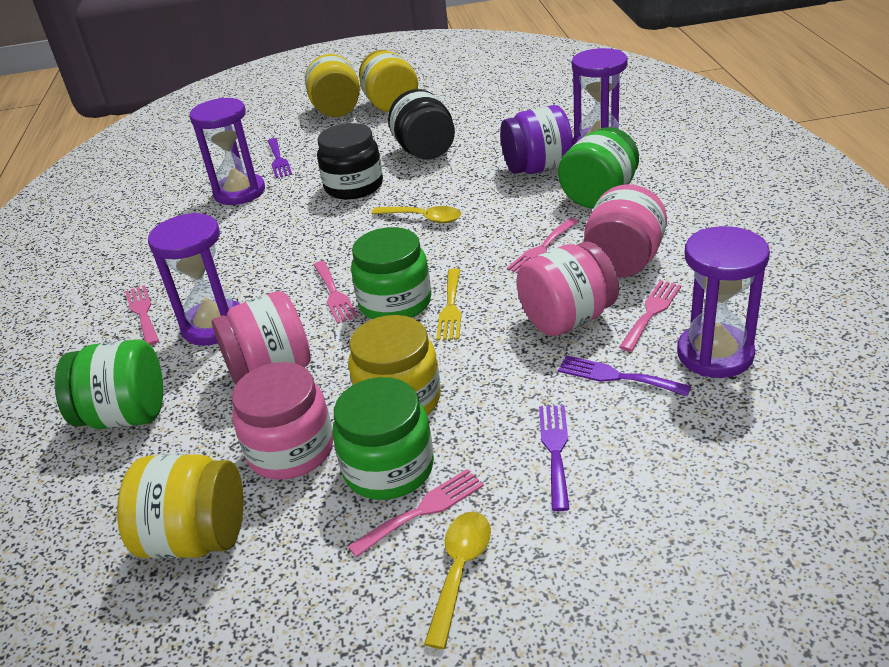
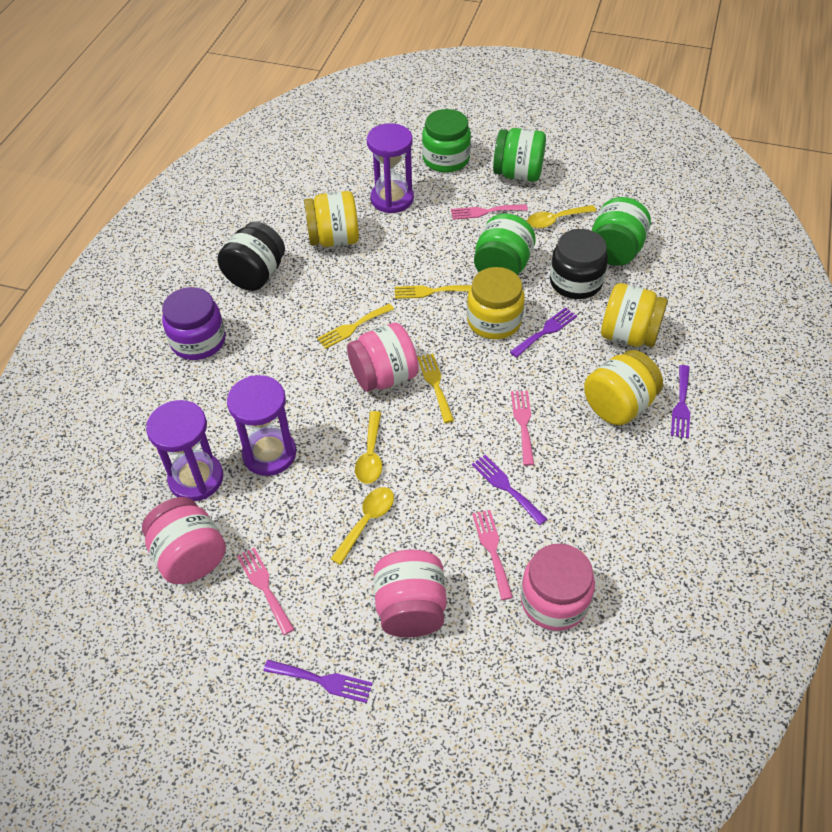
pink fork: 5 -> 4
purple fork: 3 -> 4
purple hourglass: 4 -> 3
yellow fork: 1 -> 3
yellow spoon: 2 -> 3

